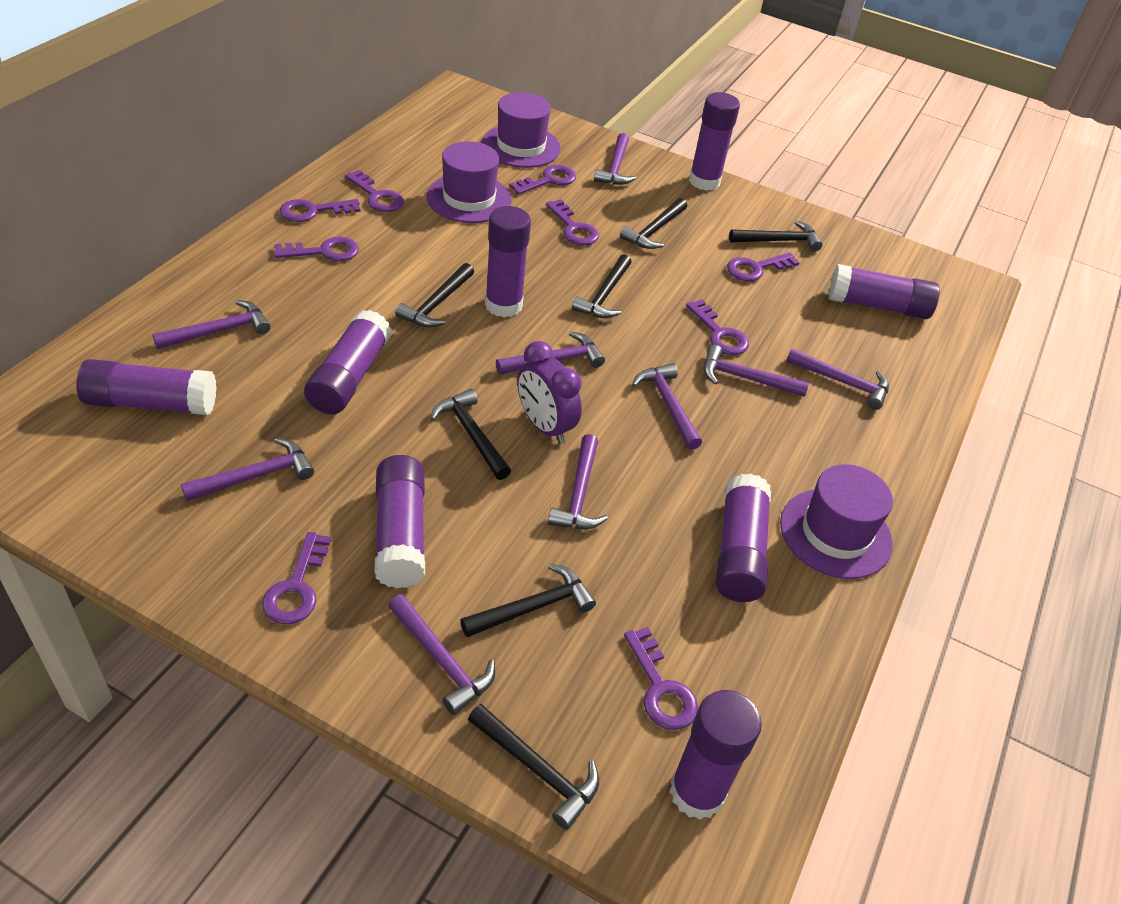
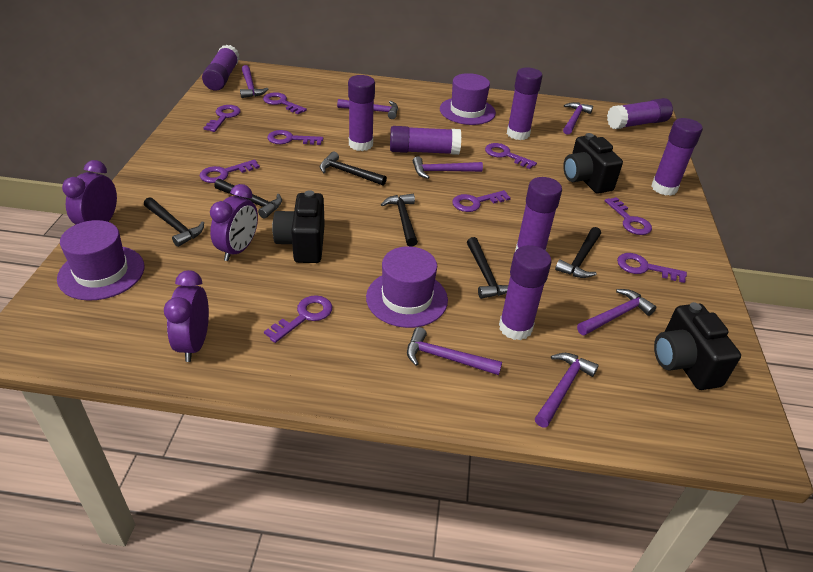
black camera: 0 -> 3
black hammer: 7 -> 6
purple clock: 1 -> 3
purple hammer: 9 -> 7

